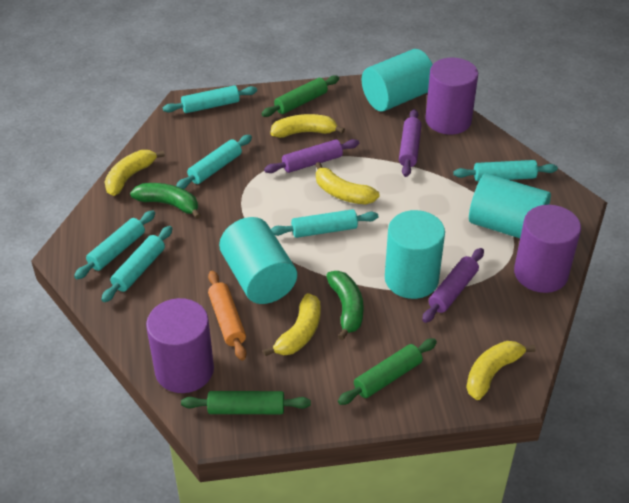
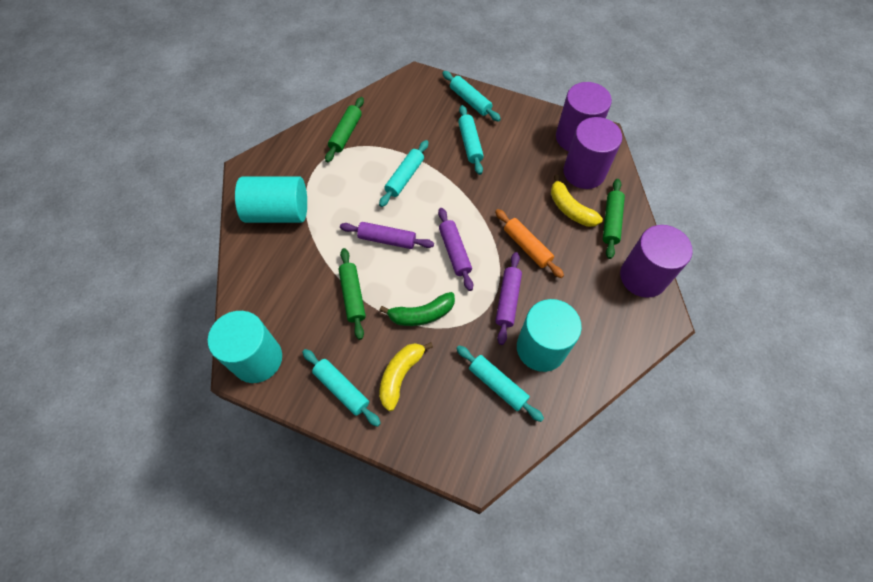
green banana: 2 -> 1
turquoise cylinder: 4 -> 3
turquoise rolling pin: 6 -> 5
yellow banana: 5 -> 2

